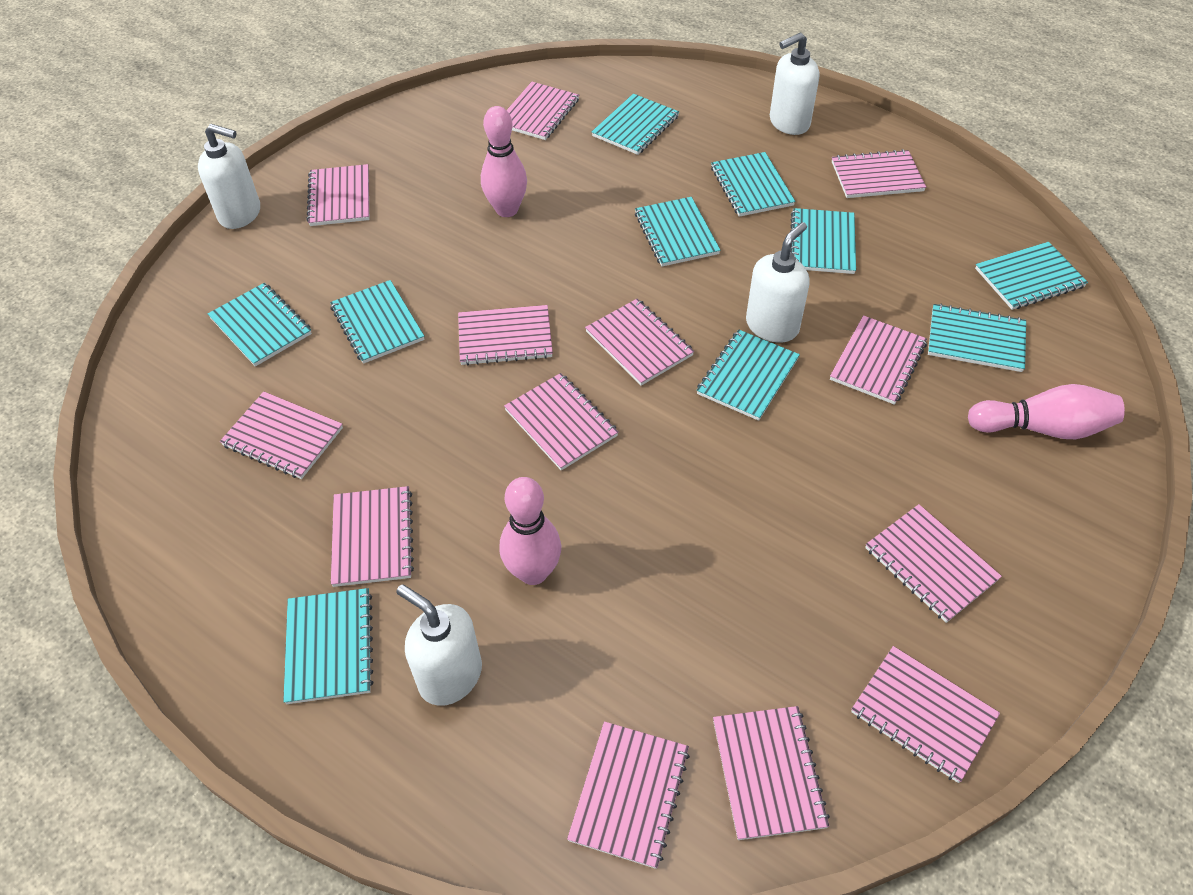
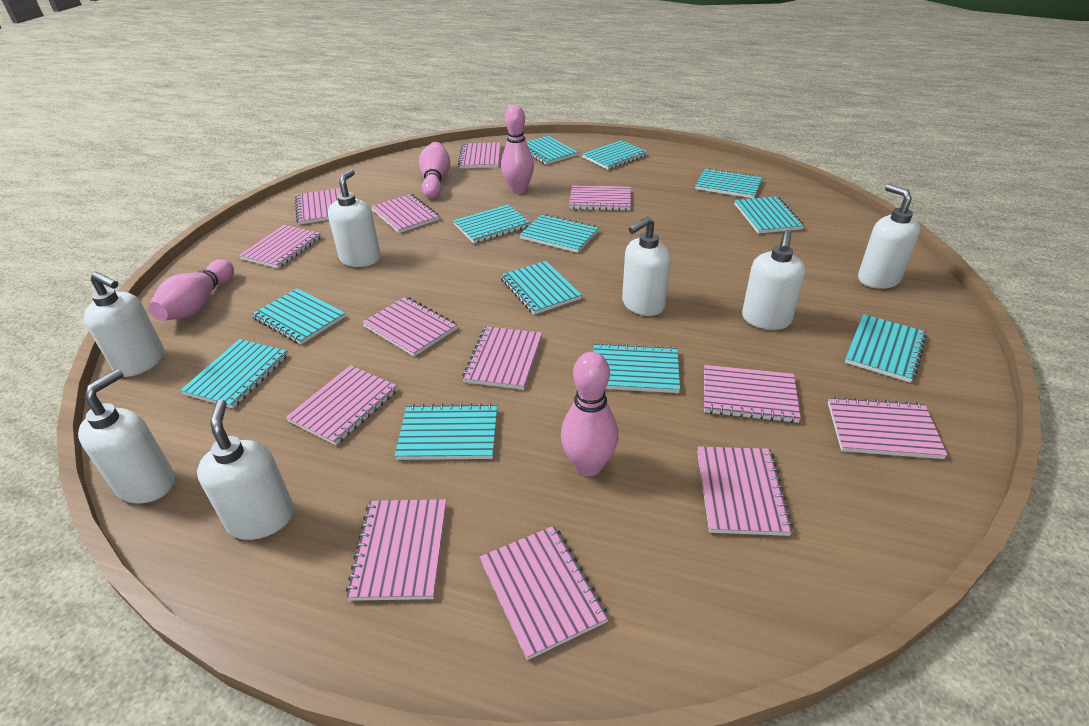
pink bowling pin: 3 -> 4
turquoise notebook: 10 -> 12
white soap dispenser: 4 -> 7

